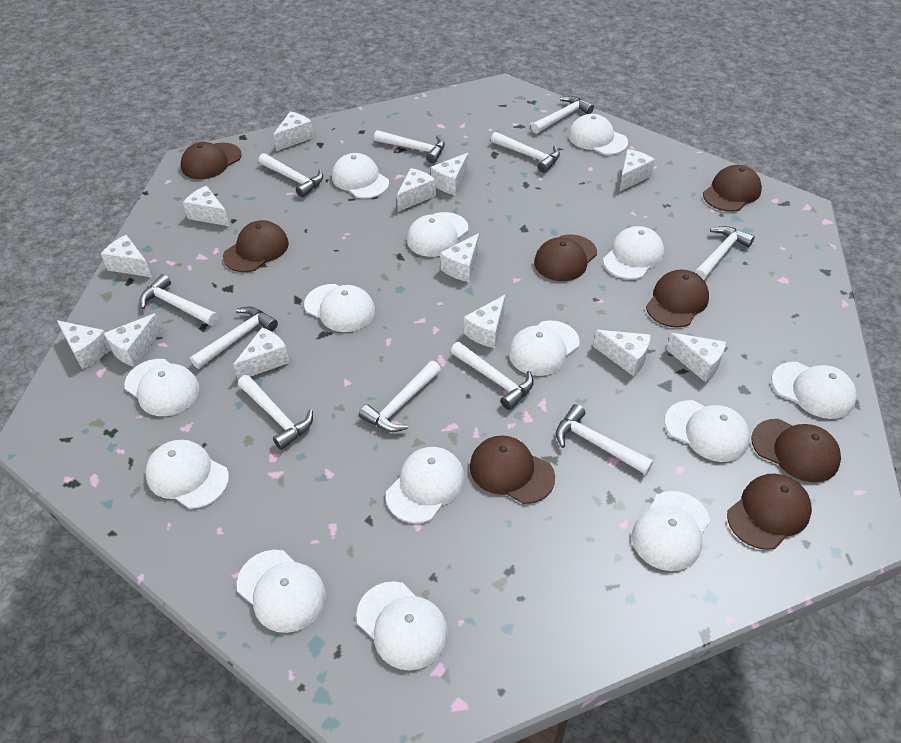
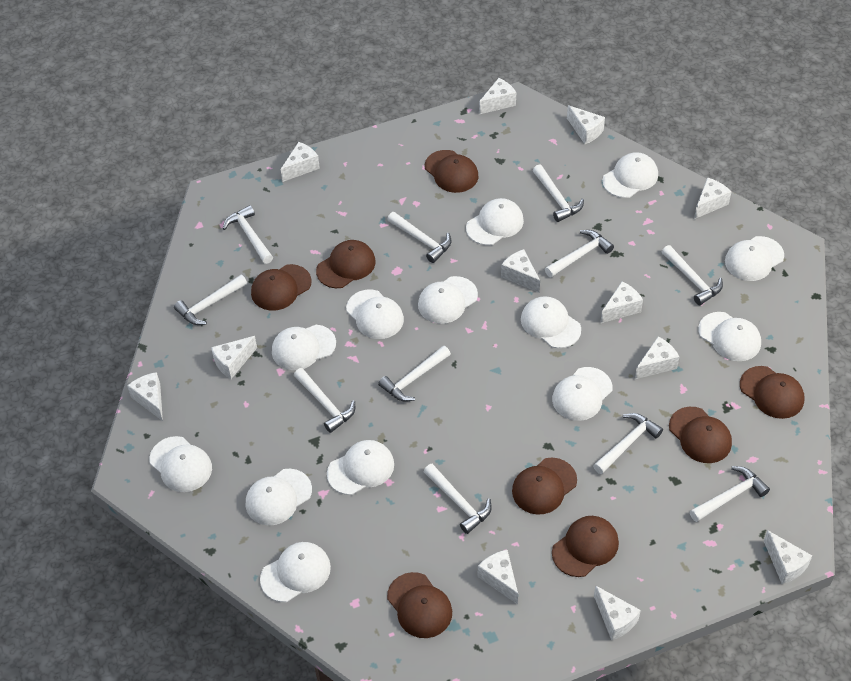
white cap: 14 -> 13
white cheese: 13 -> 12

